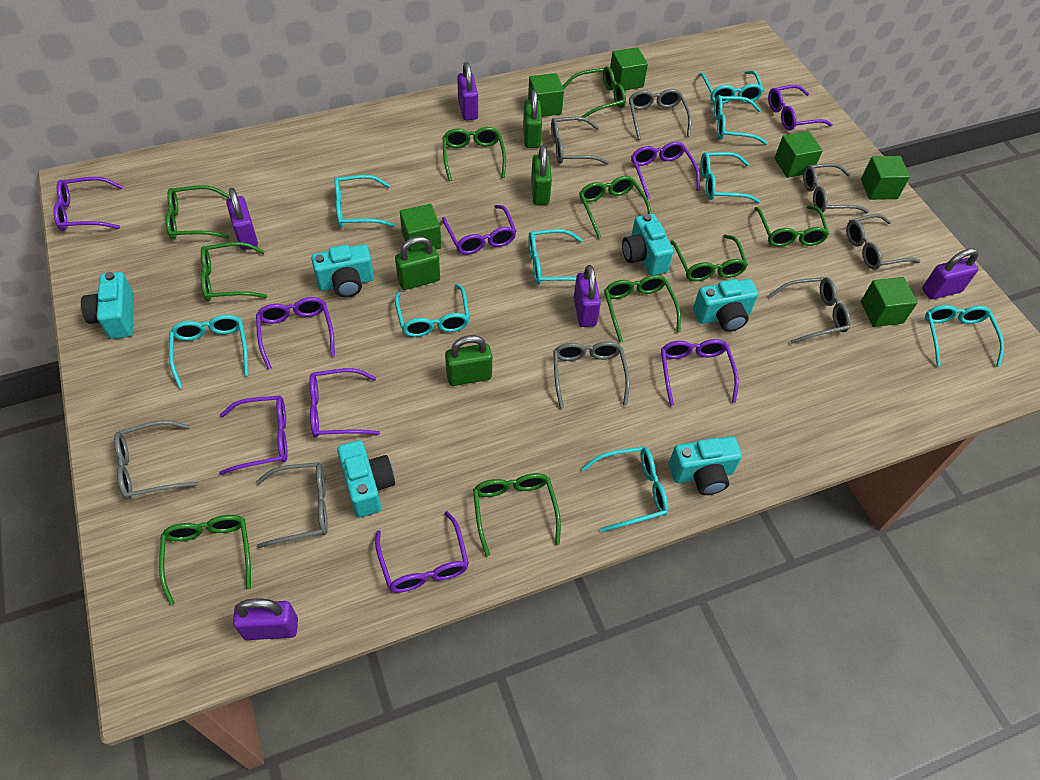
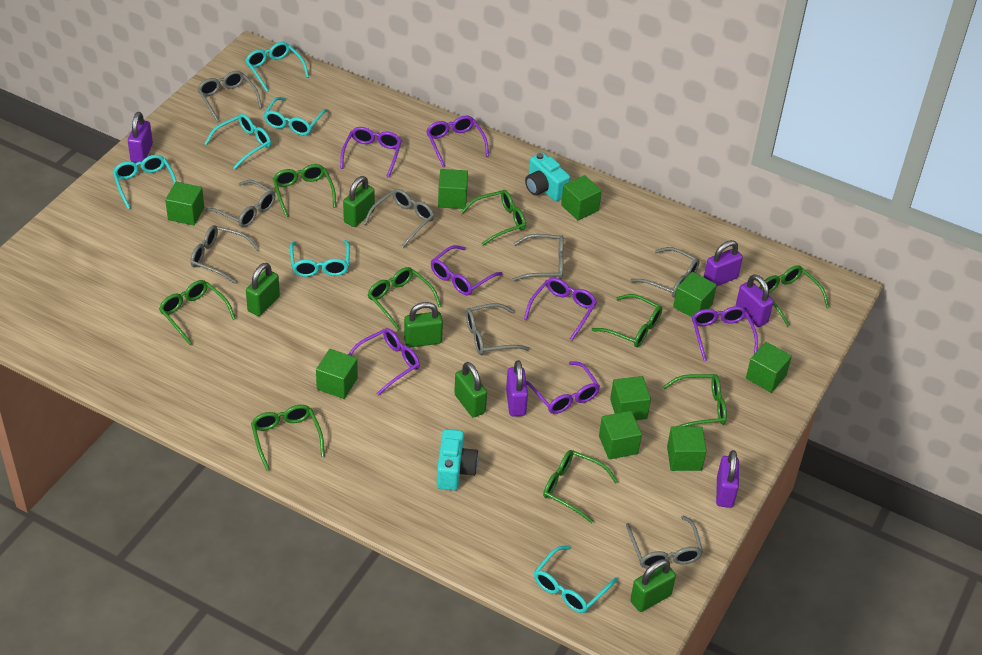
green cube: 6 -> 9
green glasses: 10 -> 9
green padlock: 4 -> 5
purple glasses: 9 -> 7
turquoise camera: 6 -> 2
turquoise glasses: 9 -> 6

